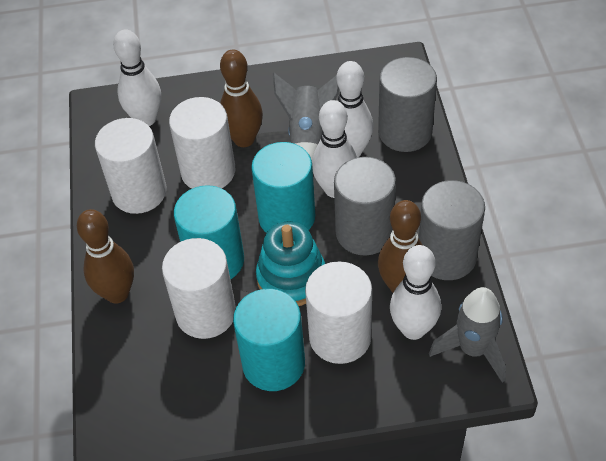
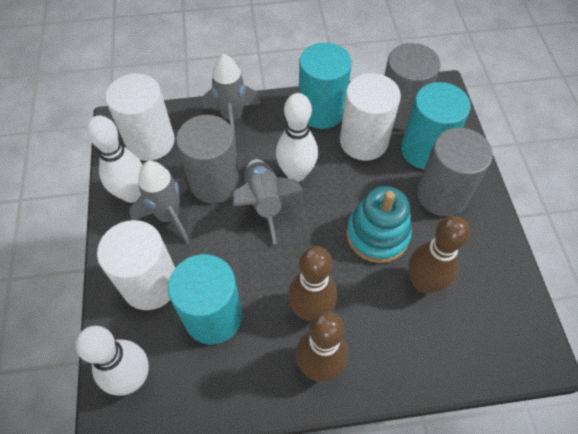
grey rocket: 2 -> 3
white bowling pin: 4 -> 3
white cylinder: 4 -> 3

